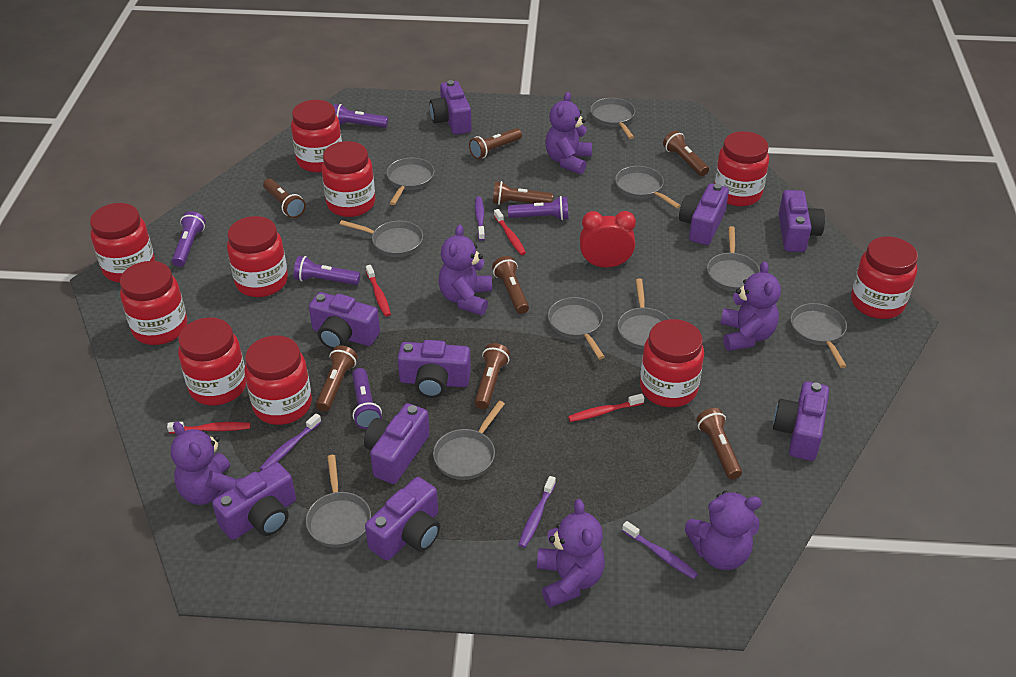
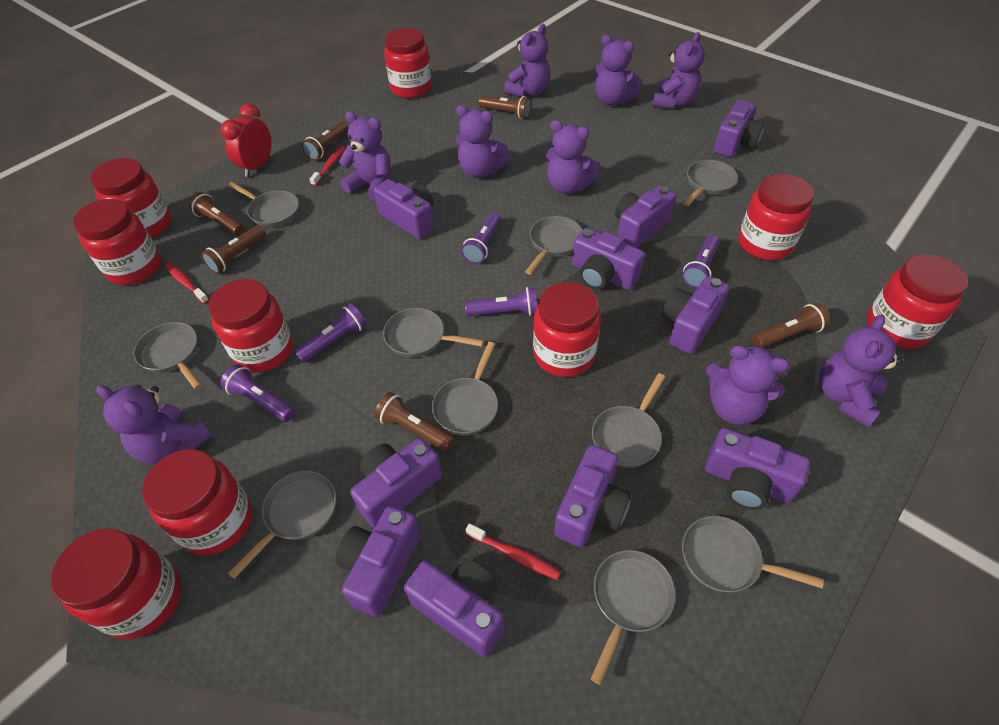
brown flashlight: 8 -> 6
purple camera: 9 -> 10
purple teddy bear: 6 -> 9
purple toothbrush: 4 -> 0
red jar: 10 -> 9
red toothbrush: 4 -> 3

